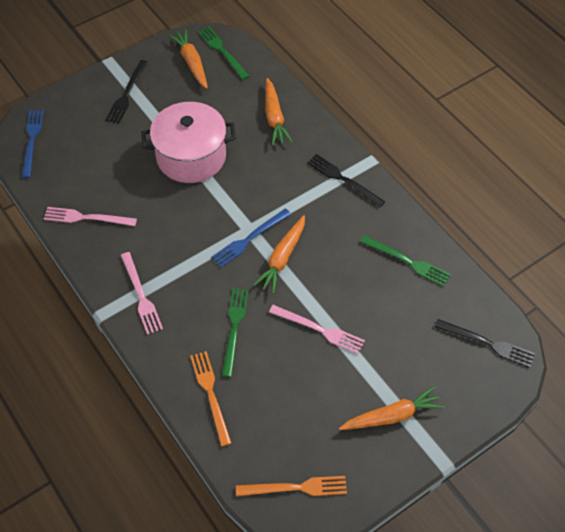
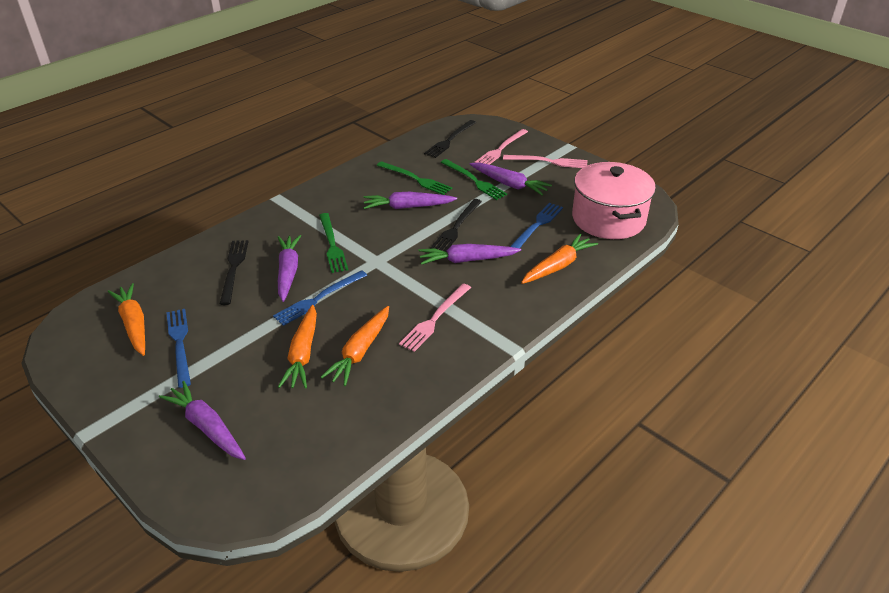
blue fork: 2 -> 3
orange fork: 2 -> 0
purple carrot: 0 -> 5

